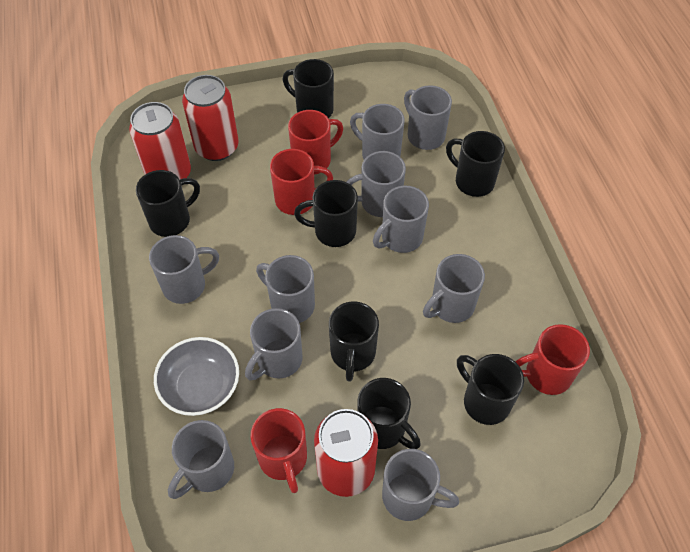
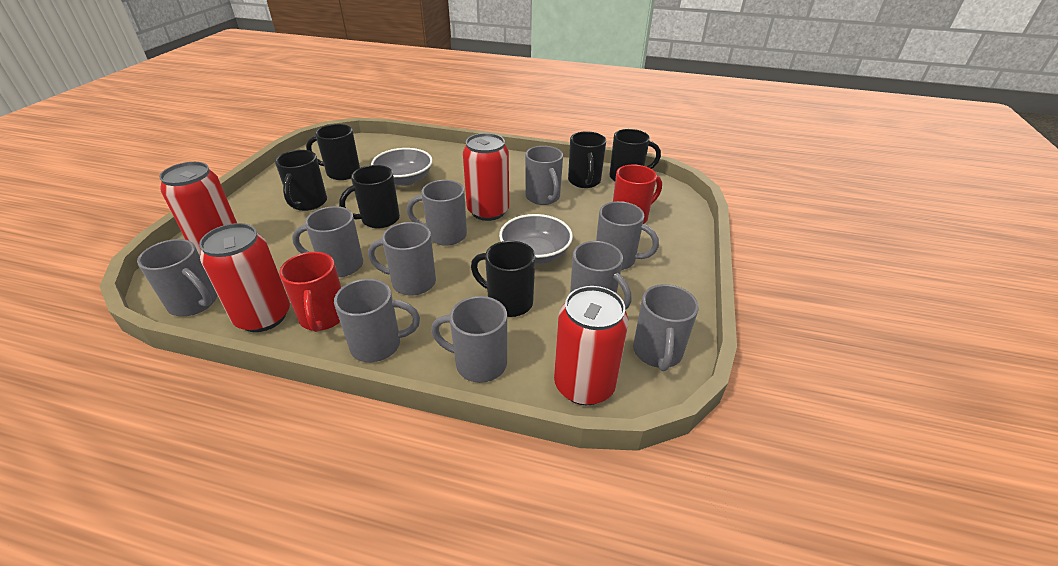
black mug: 7 -> 6
grey bowl: 1 -> 2
red can: 3 -> 4
red mug: 4 -> 2

